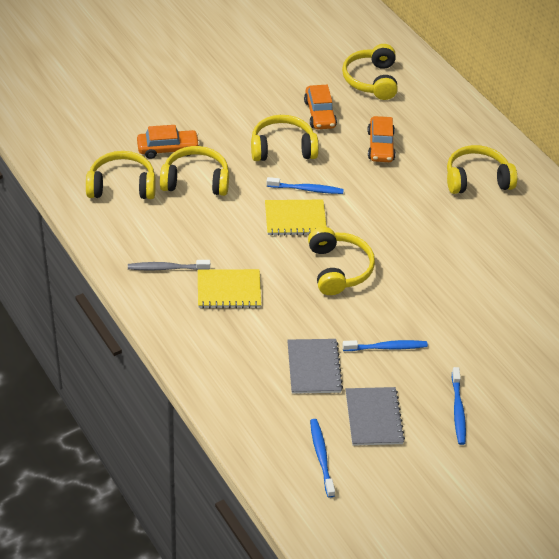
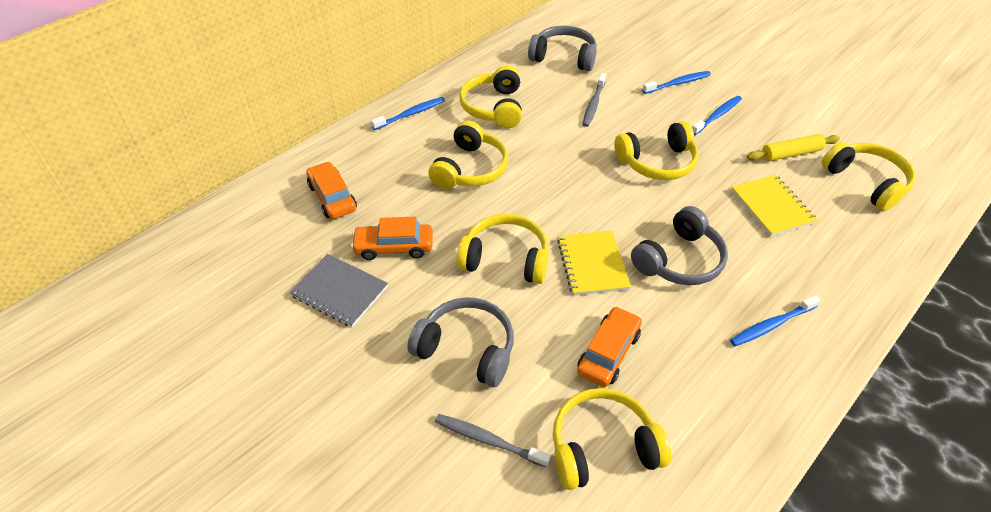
grey headphones: 0 -> 3
grey notebook: 2 -> 1
grey toothbrush: 1 -> 2
yellow rolling pin: 0 -> 1

